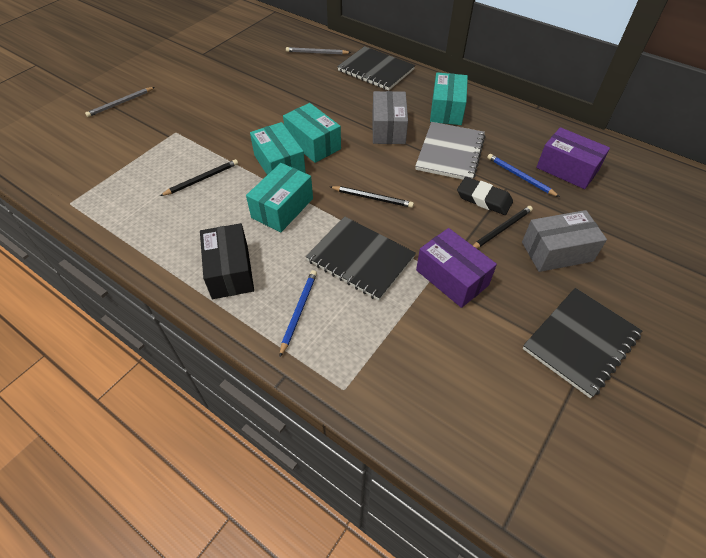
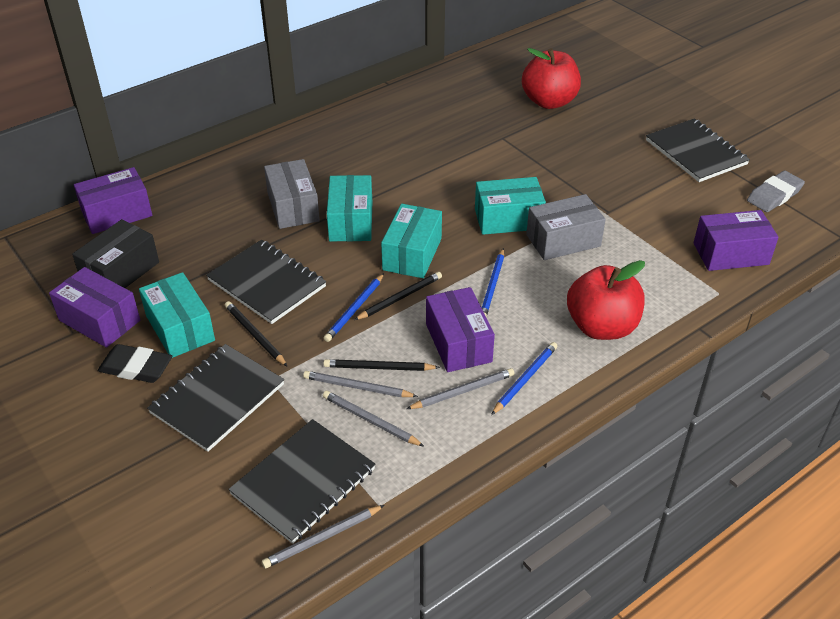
black notebook: 3 -> 4
blue pencil: 2 -> 3
grey eraser: 0 -> 1
grey notebook: 1 -> 0
grey pencil: 2 -> 4
purple box: 2 -> 4
red apple: 0 -> 2

